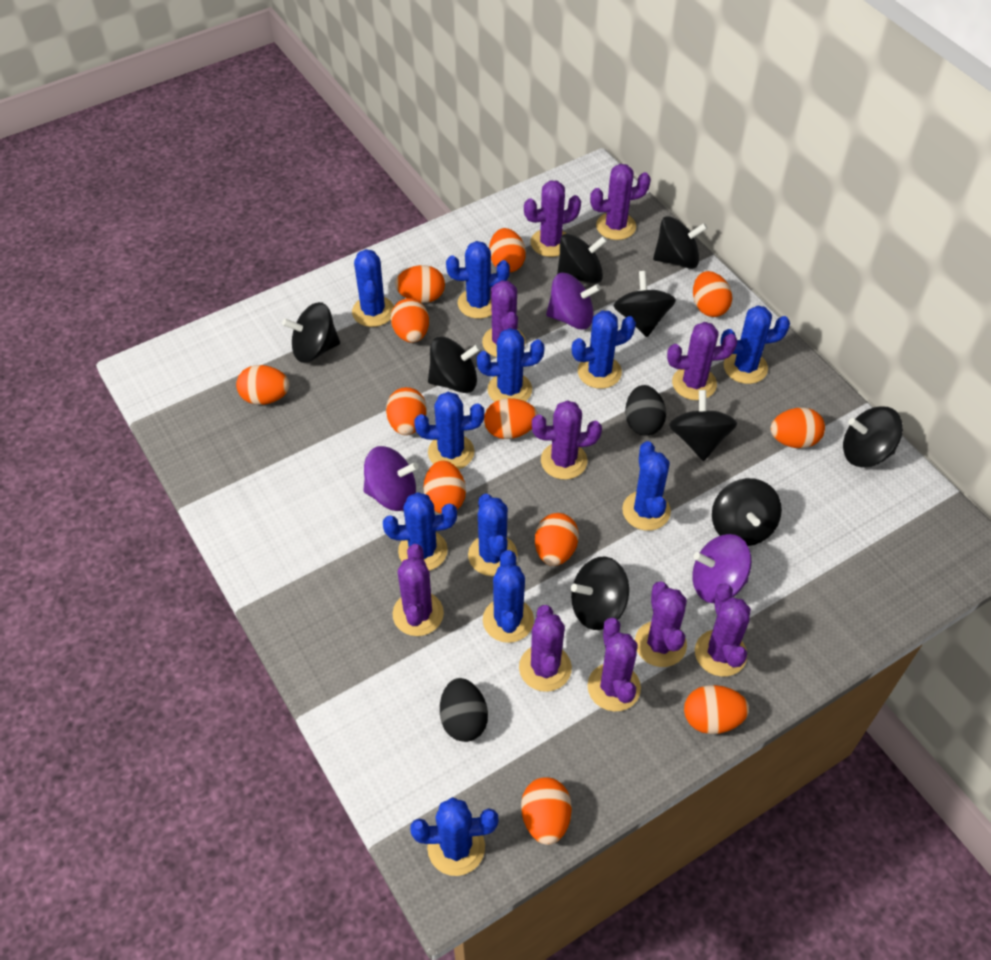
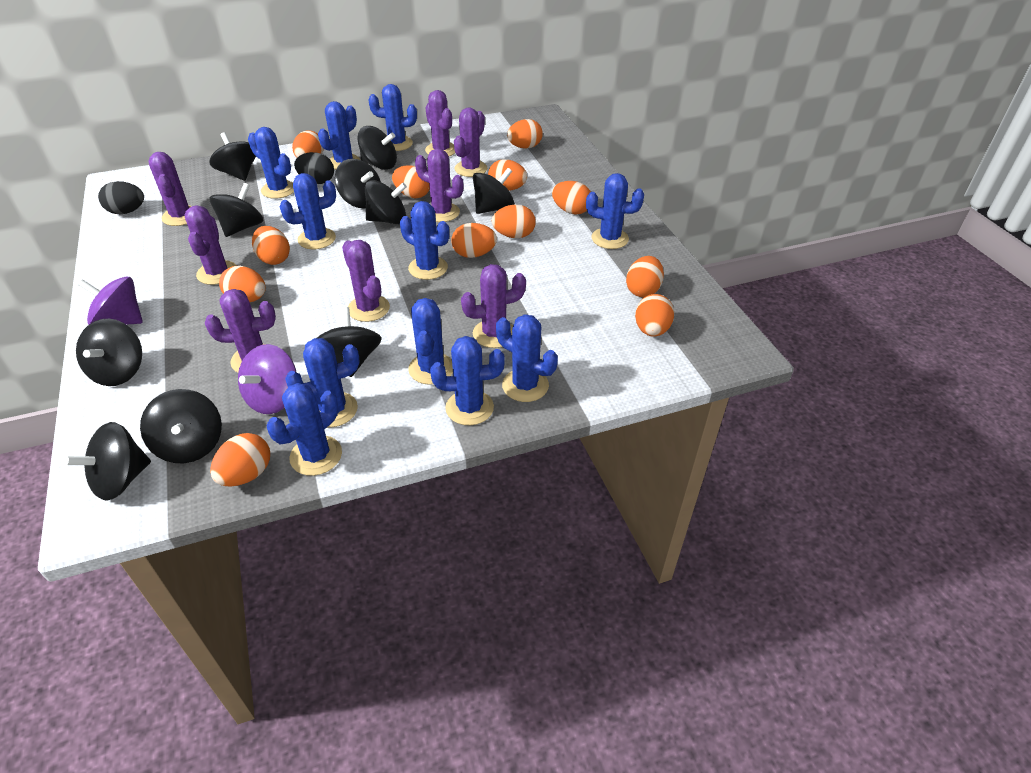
black spinning top: 9 -> 10
purple cactus: 10 -> 8
purple spinning top: 3 -> 2

